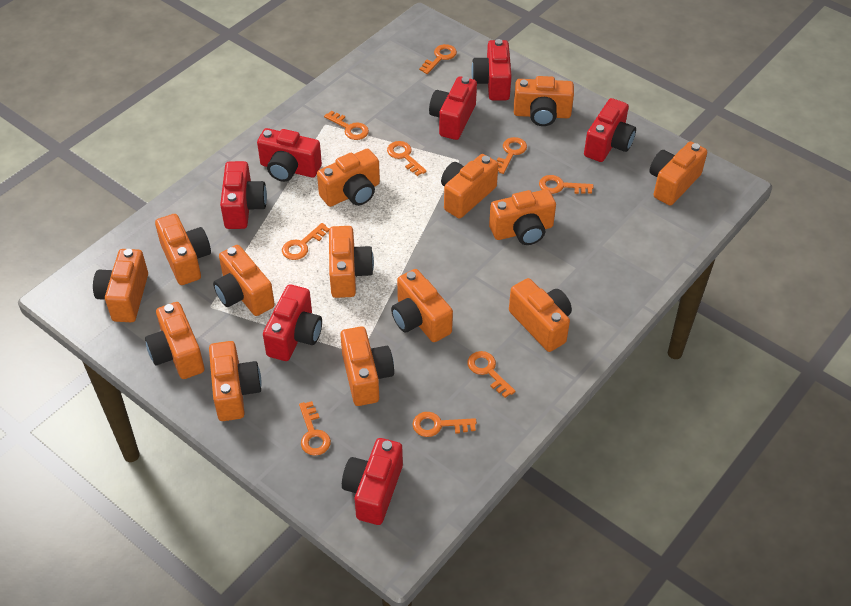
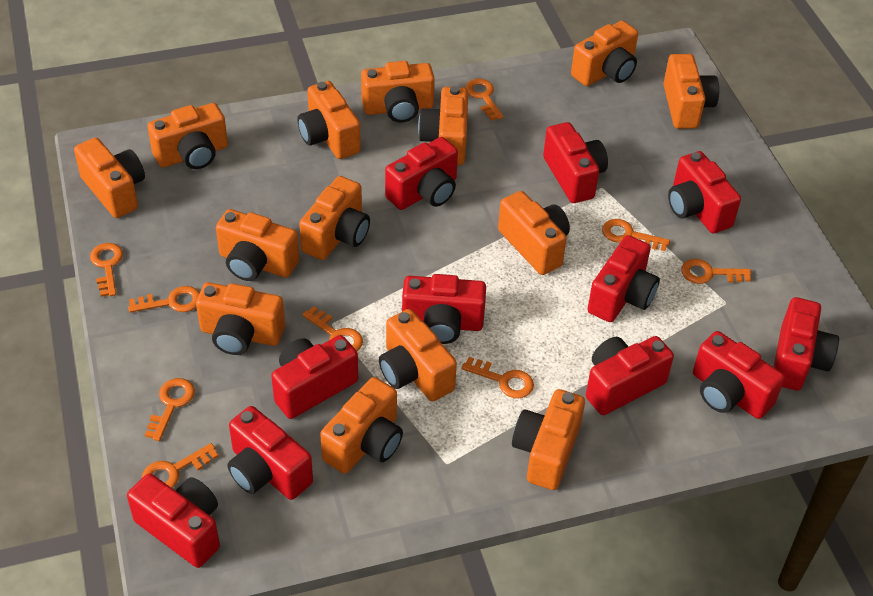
red camera: 7 -> 11

